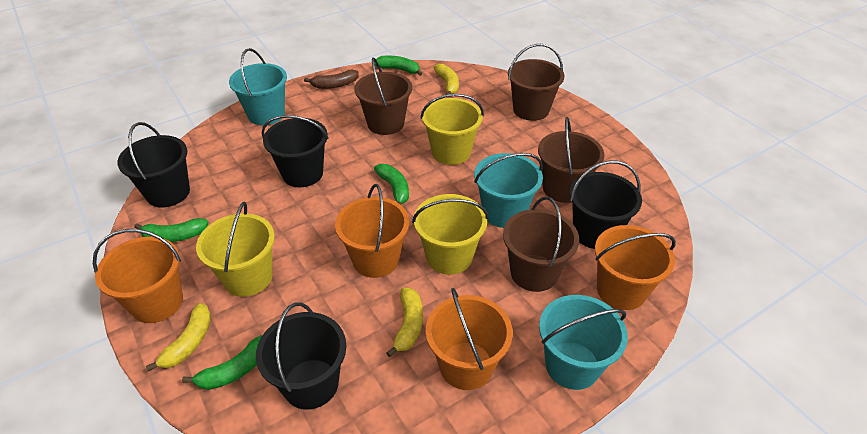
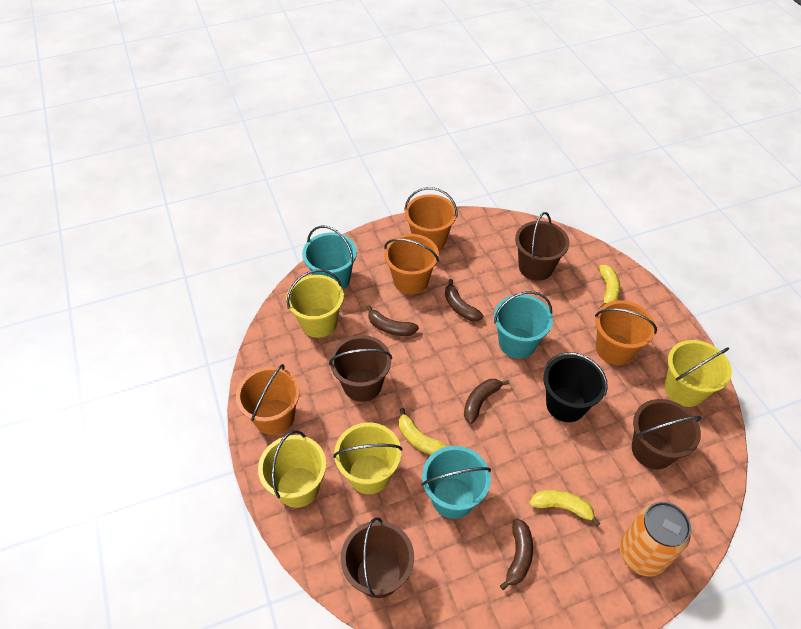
black bucket: 4 -> 1
brown banana: 1 -> 4
green banana: 4 -> 0
orange can: 0 -> 1
yellow bucket: 3 -> 4

